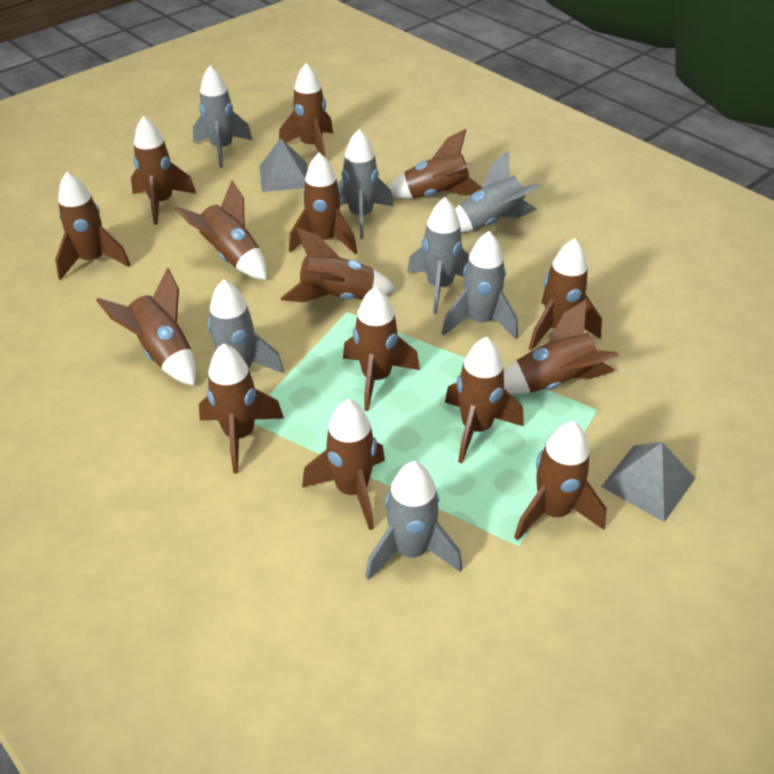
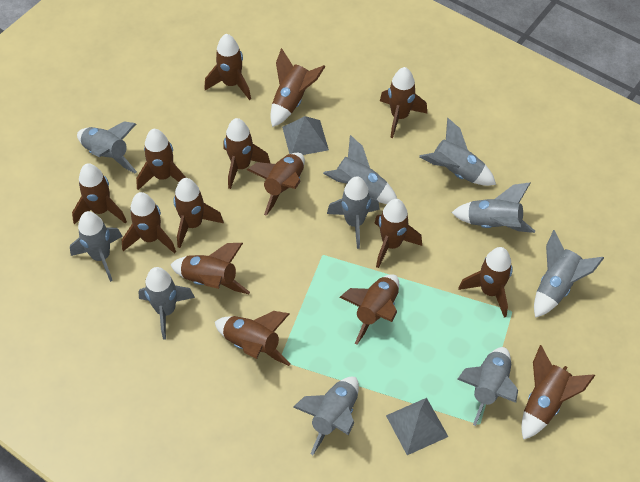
grey rocket: 7 -> 10

